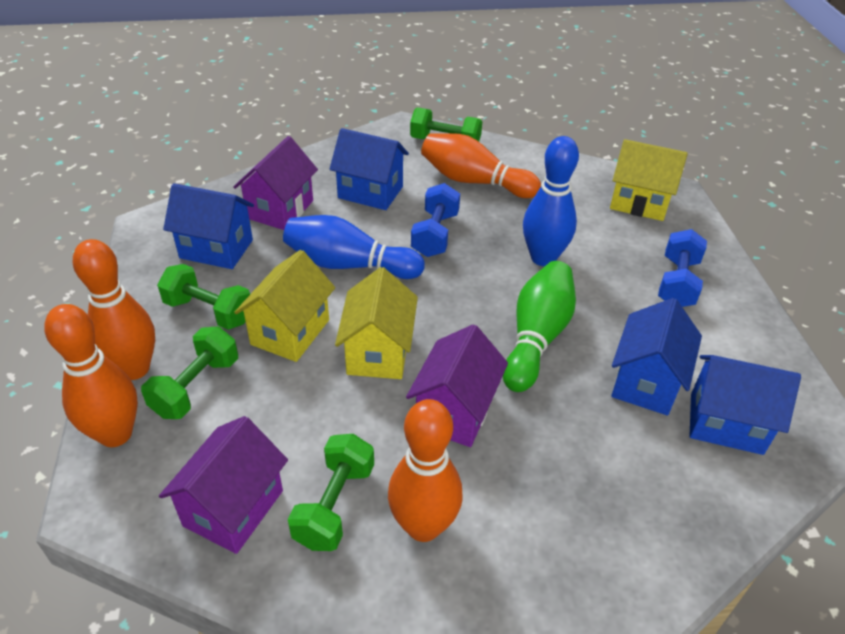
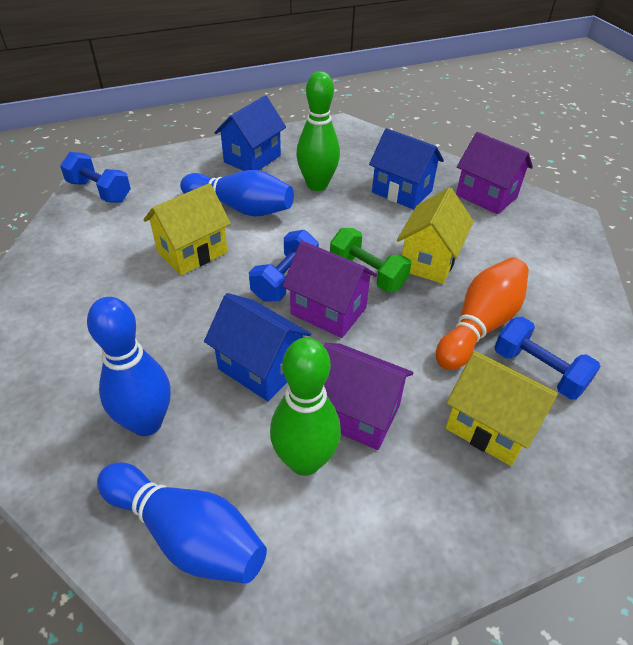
blue bowling pin: 2 -> 3
blue dumbbell: 2 -> 3
blue house: 4 -> 3
green bowling pin: 1 -> 2
green dumbbell: 4 -> 1
orange bowling pin: 4 -> 1

